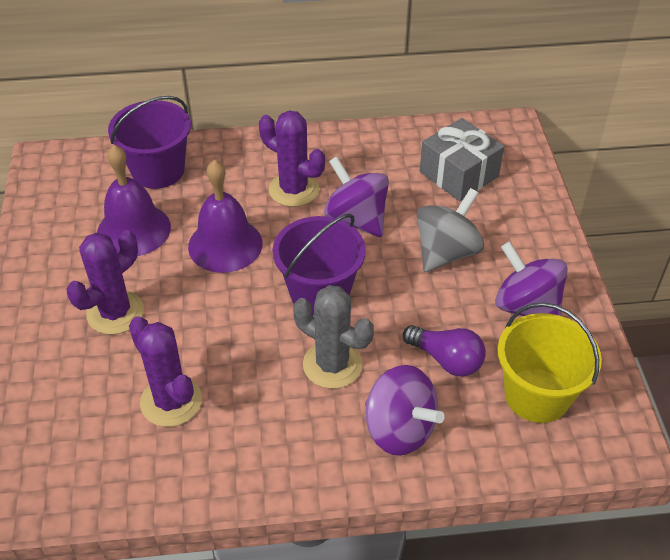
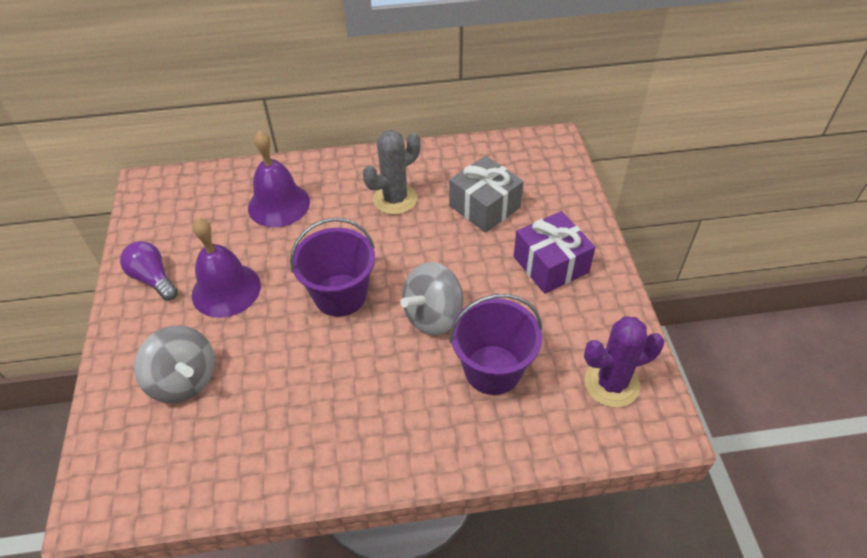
grey spinning top: 1 -> 2
purple cactus: 3 -> 1
purple gift: 0 -> 1
purple spinning top: 3 -> 0
yellow bucket: 1 -> 0

